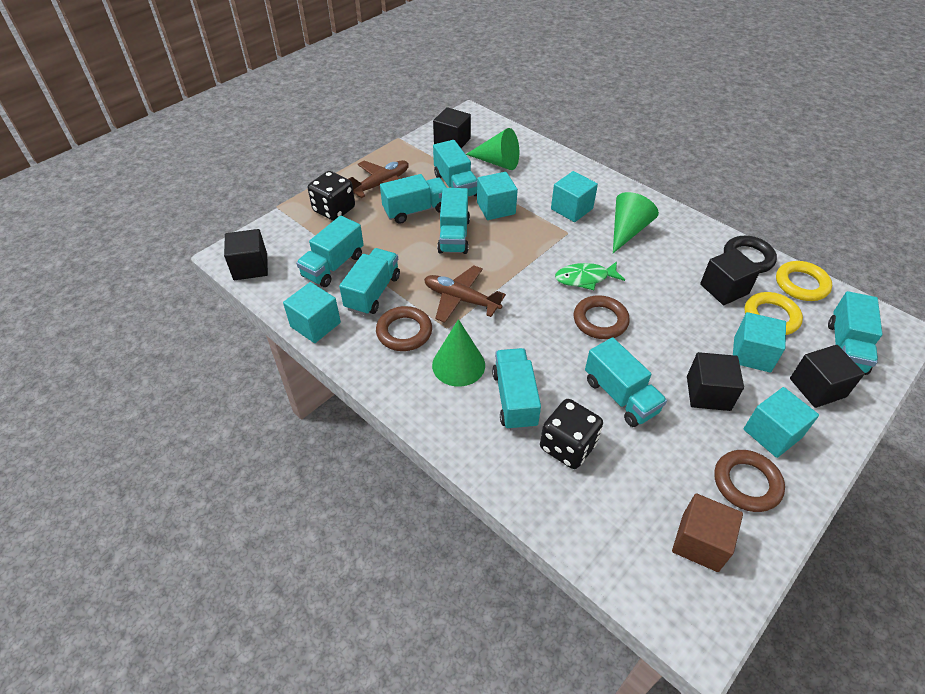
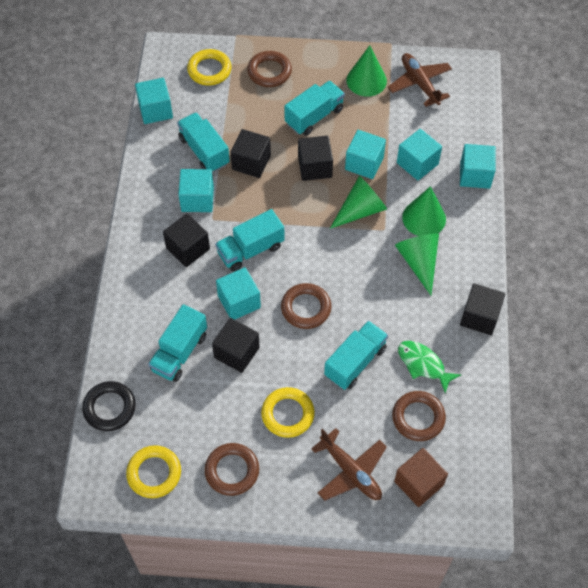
black dice: 2 -> 0
brown ring: 3 -> 4
green cone: 3 -> 4
turquoise cube: 5 -> 6
turquoise truck: 8 -> 5
yellow ring: 2 -> 3

